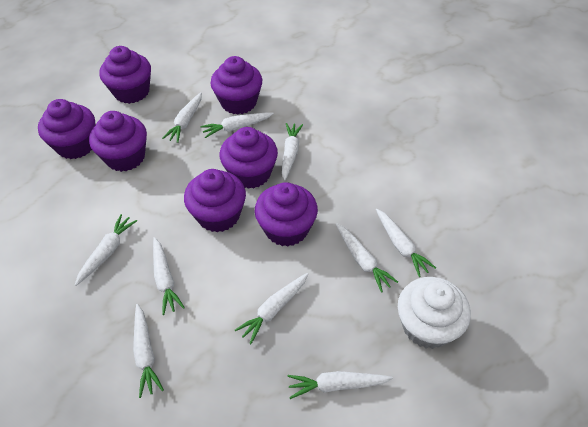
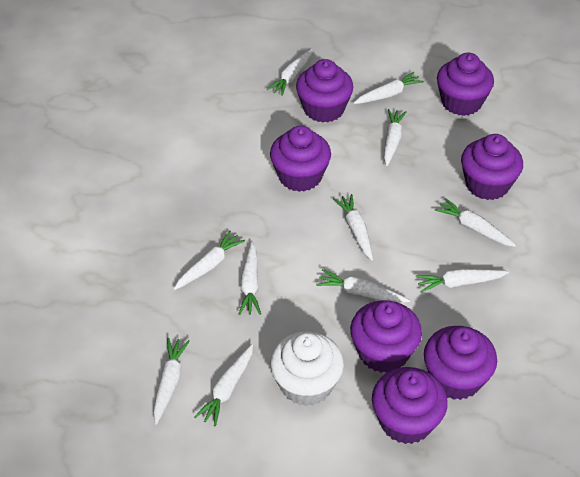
white carrot: 10 -> 11

